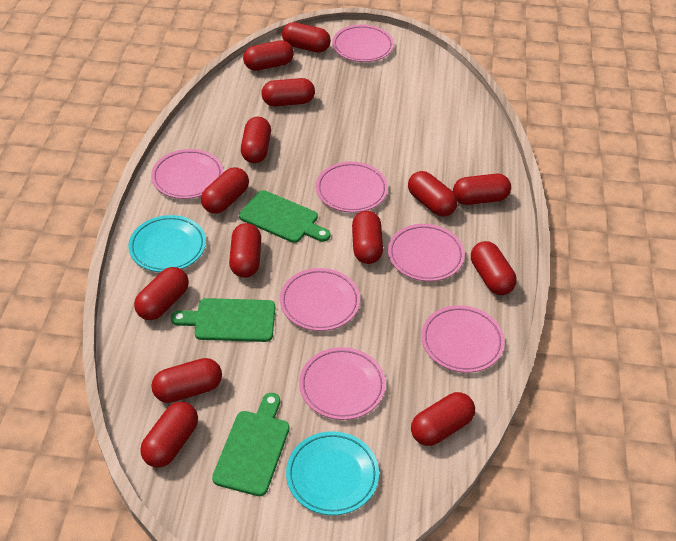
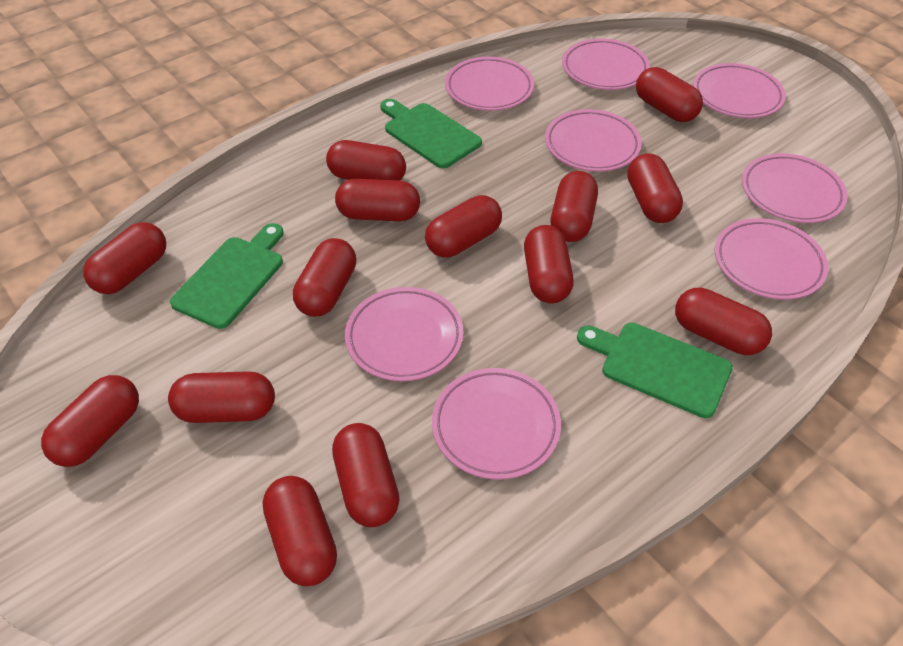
pink plate: 7 -> 8
turquoise plate: 2 -> 0

